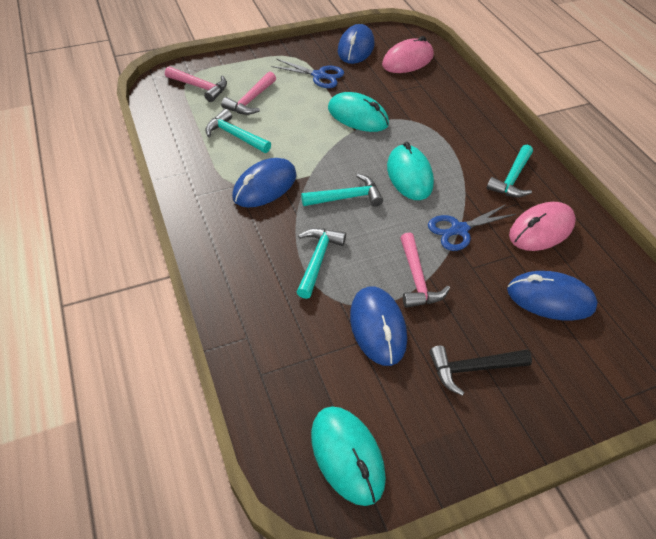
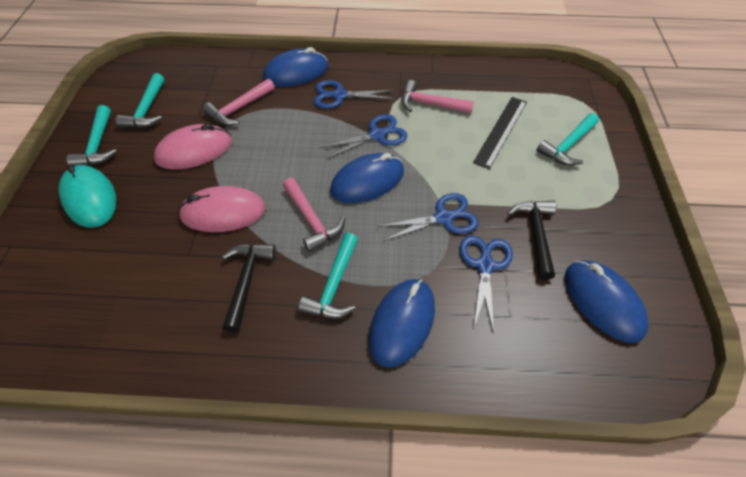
black hammer: 1 -> 2
black ruler: 0 -> 1
blue scissors: 2 -> 4
turquoise mouse: 3 -> 1

